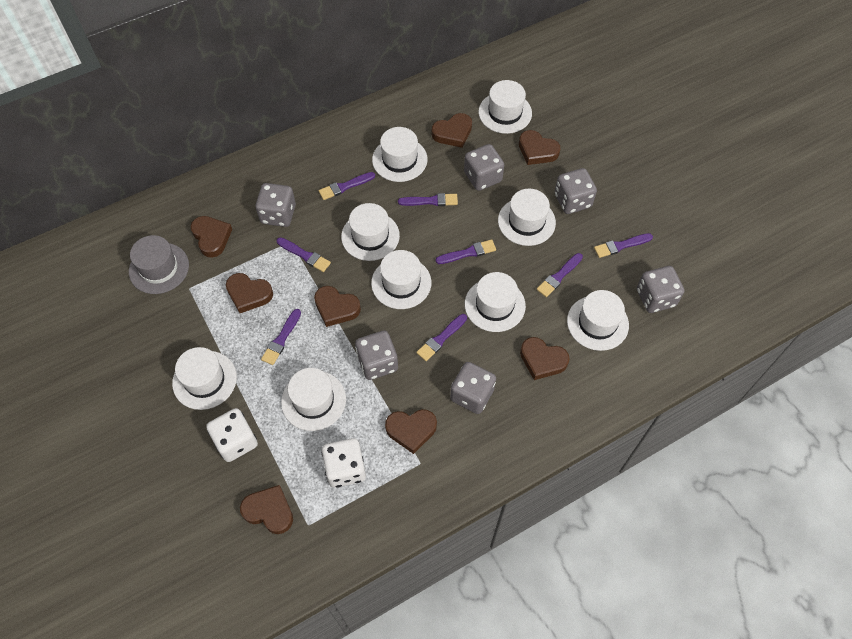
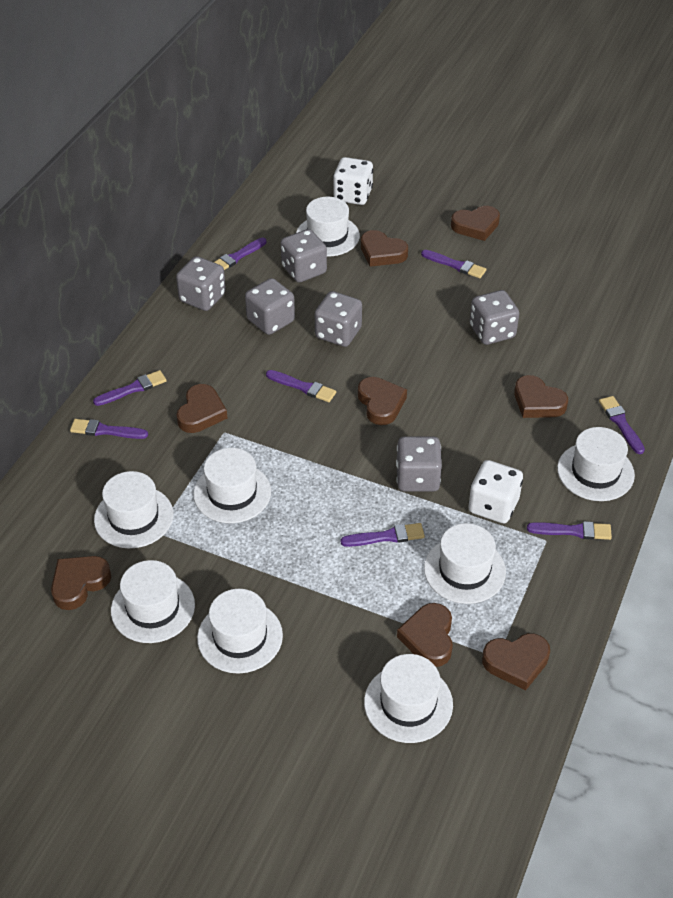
grey hat: 1 -> 0
white hat: 9 -> 8

